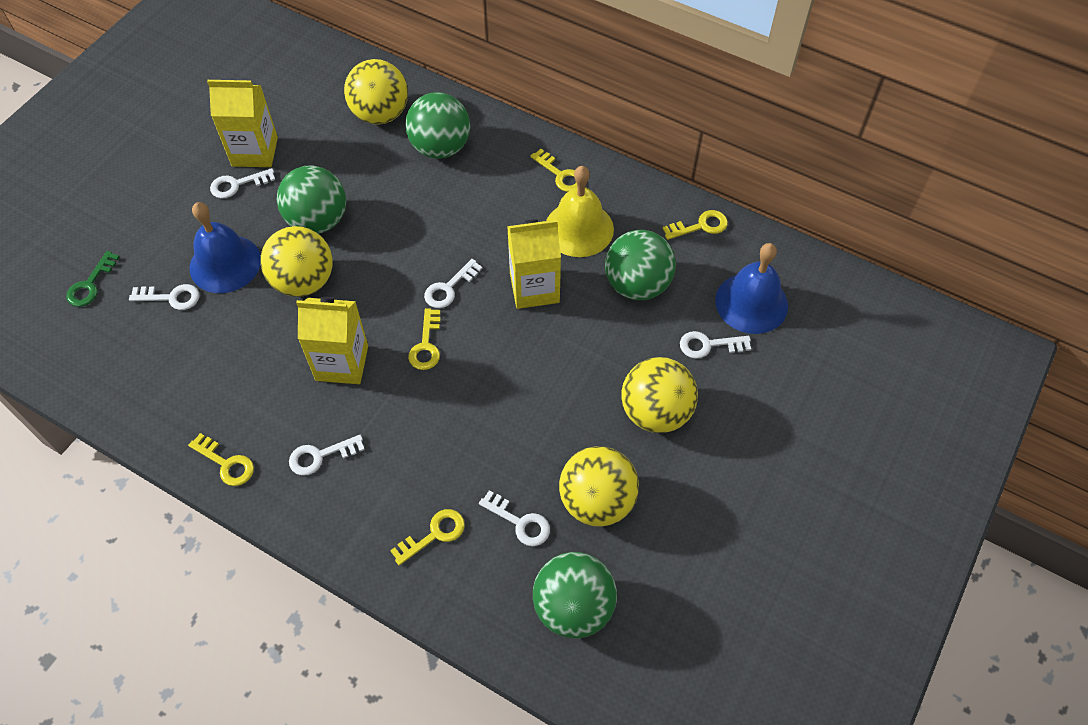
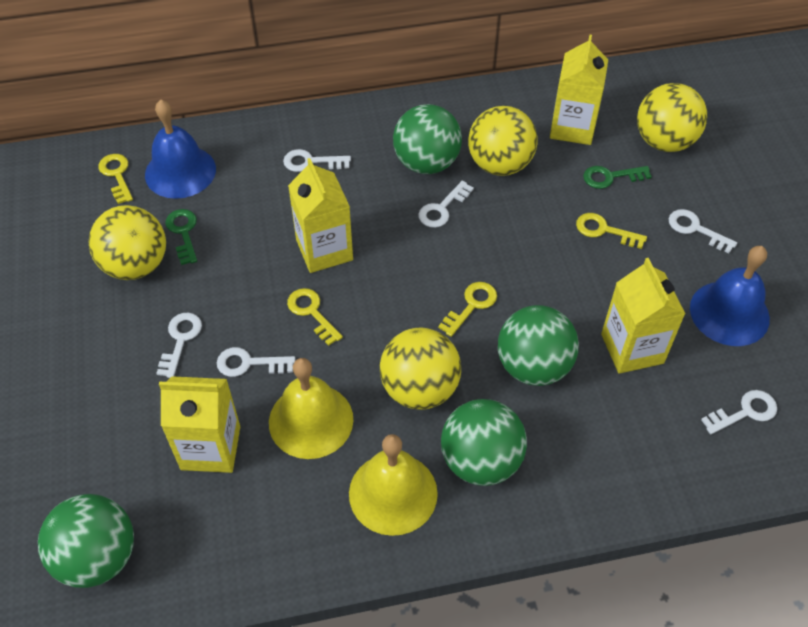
green key: 1 -> 2
yellow bell: 1 -> 2
yellow carton: 3 -> 4
yellow key: 5 -> 4

